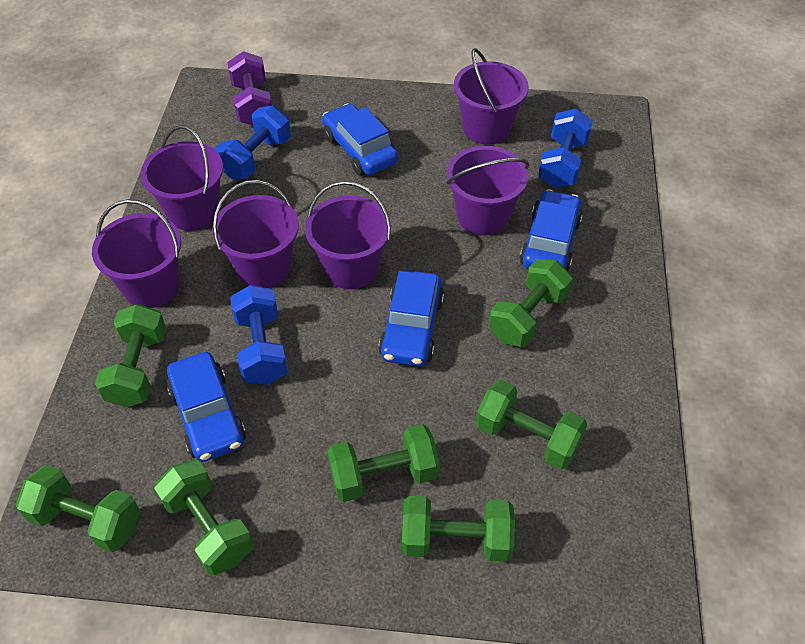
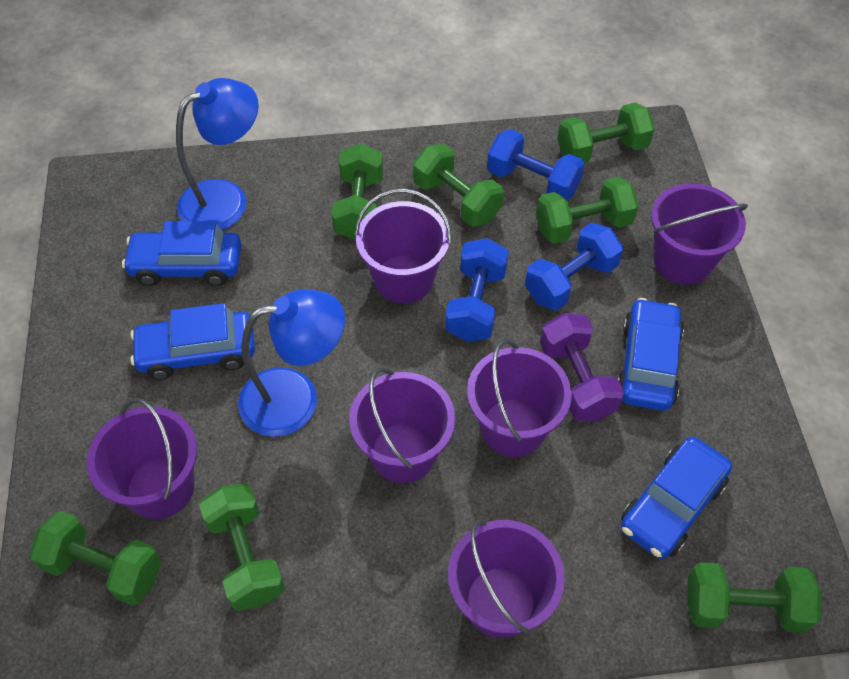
blue lamp: 0 -> 2

